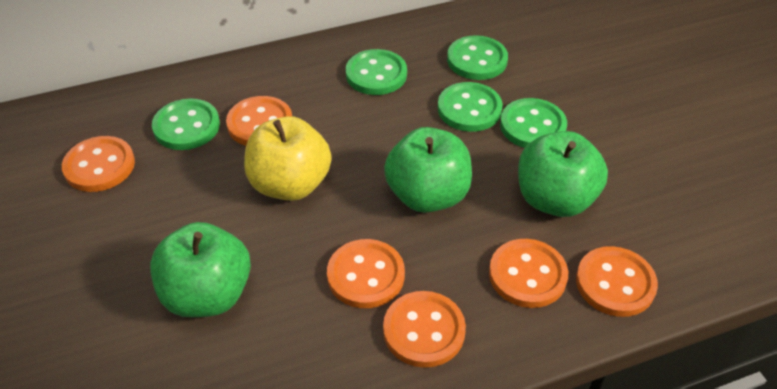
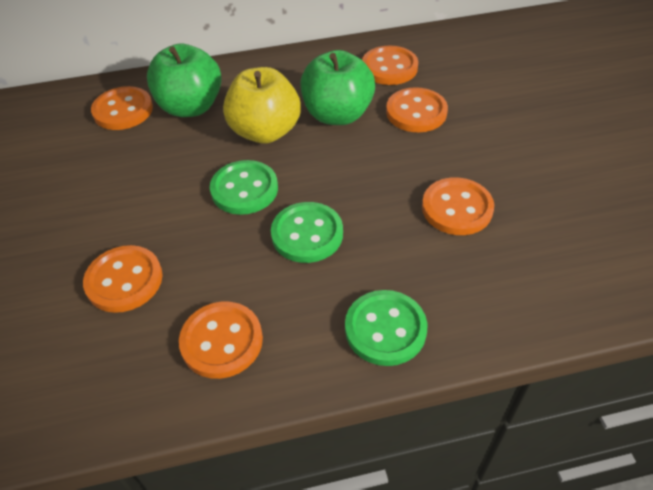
green apple: 3 -> 2
green button: 5 -> 3

